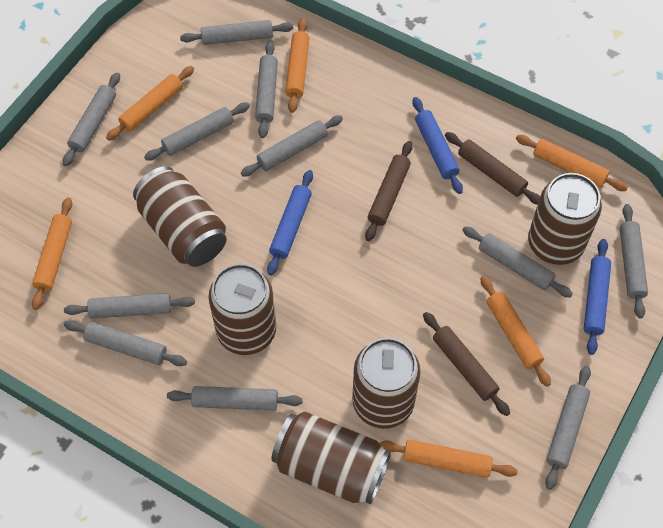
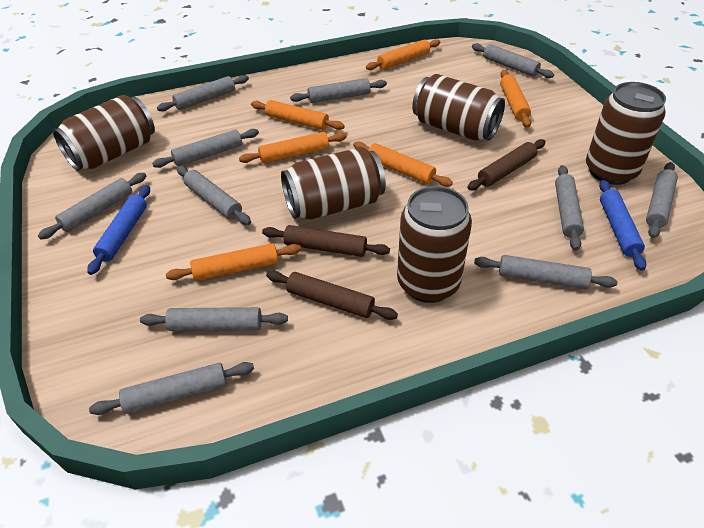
blue rolling pin: 3 -> 2

